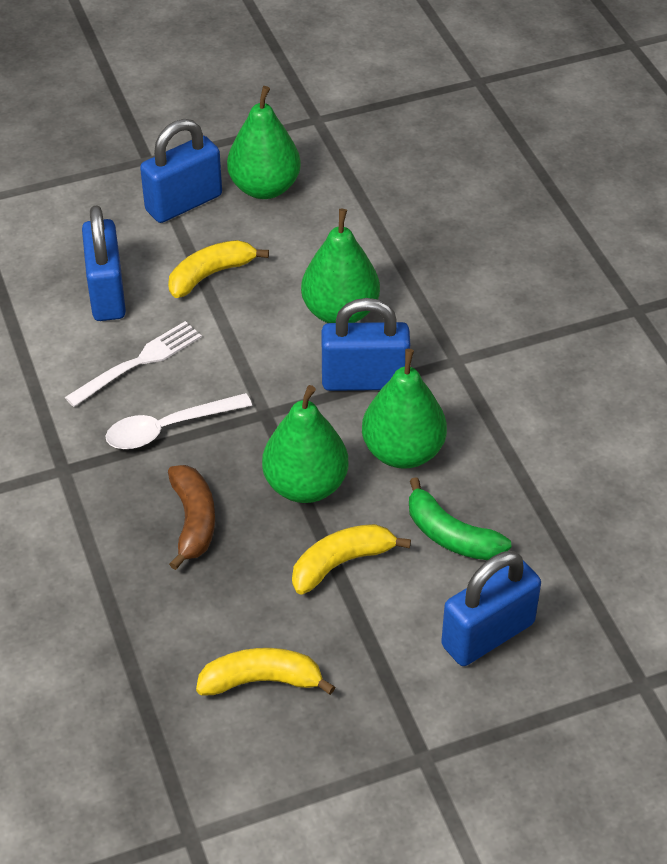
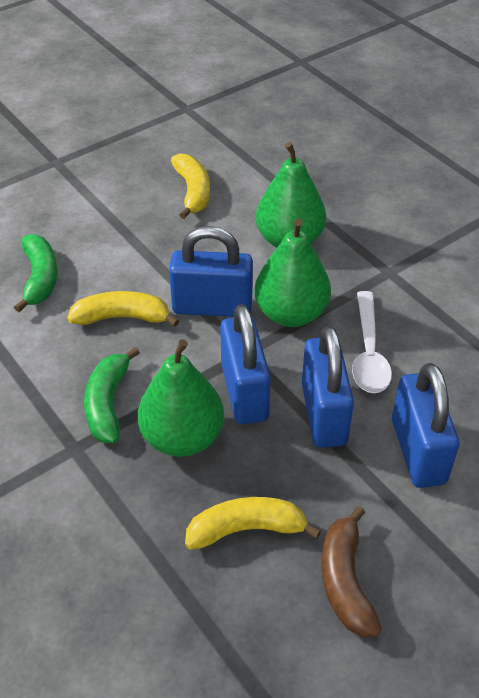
green banana: 1 -> 2
green pear: 4 -> 3
white fork: 1 -> 0

